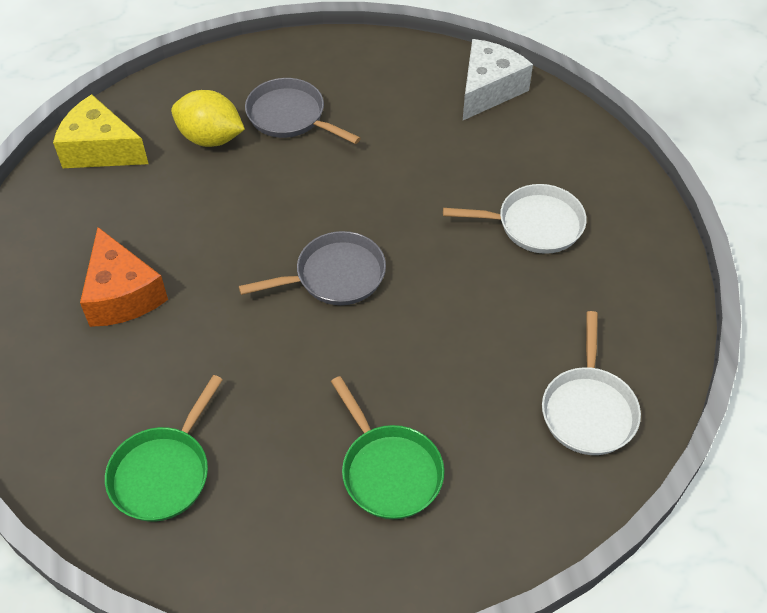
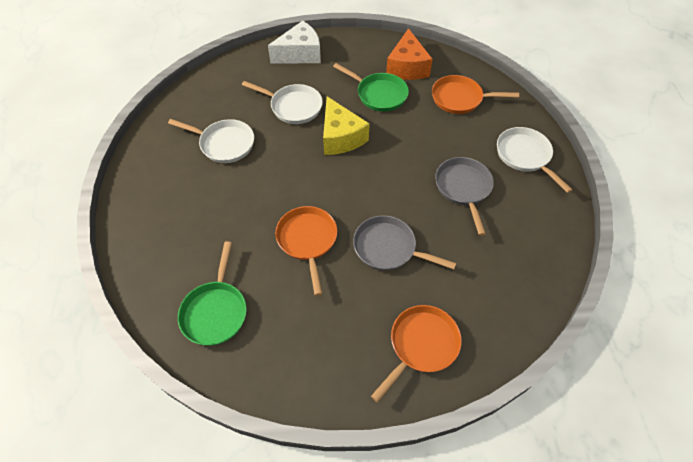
orange pan: 0 -> 3
white pan: 2 -> 3
yellow lemon: 1 -> 0

